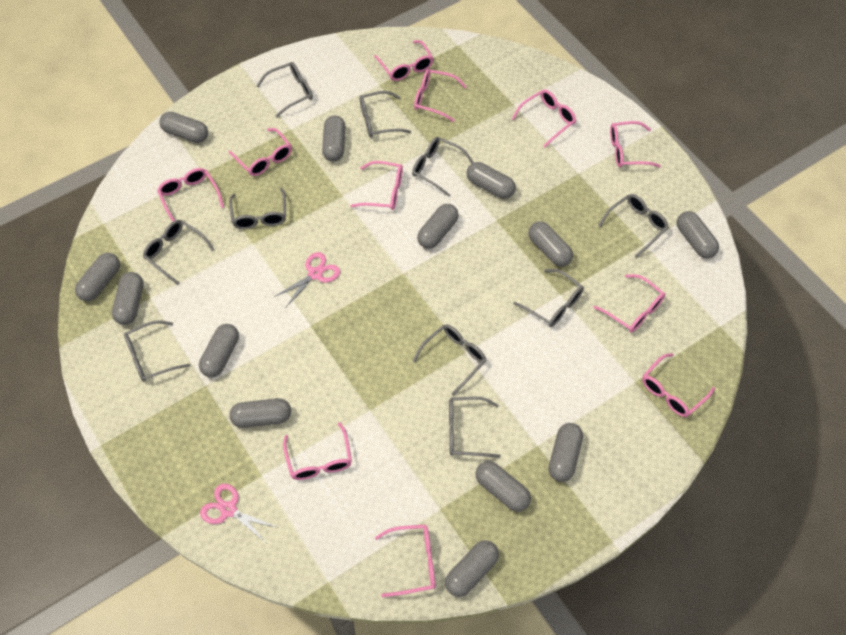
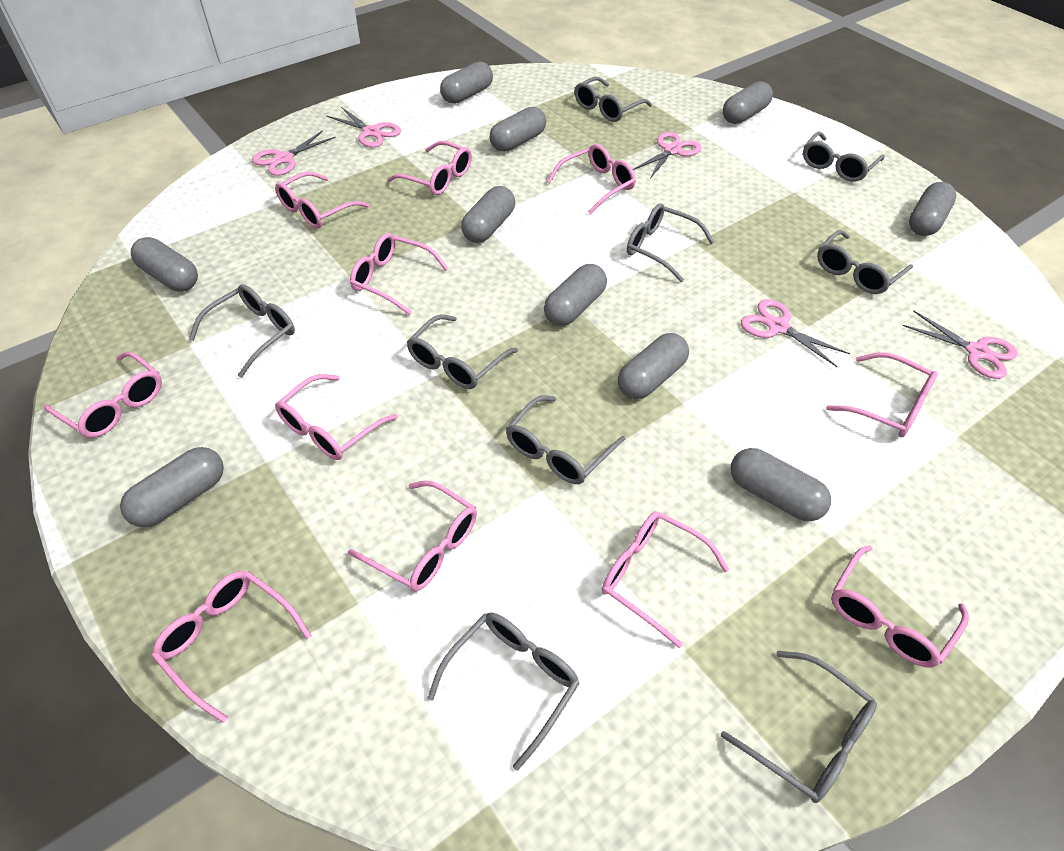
grey capsule: 13 -> 10
grey glasses: 10 -> 9
pink scissors: 2 -> 5

